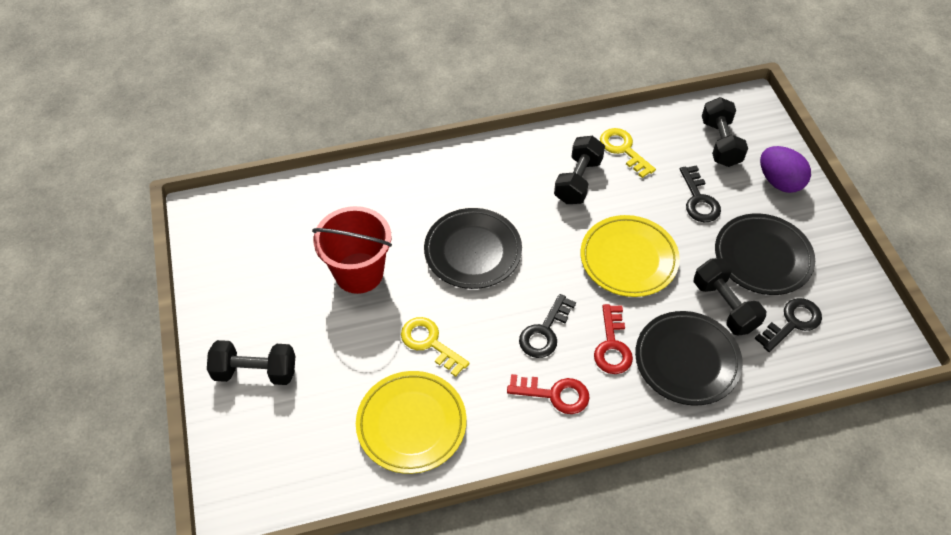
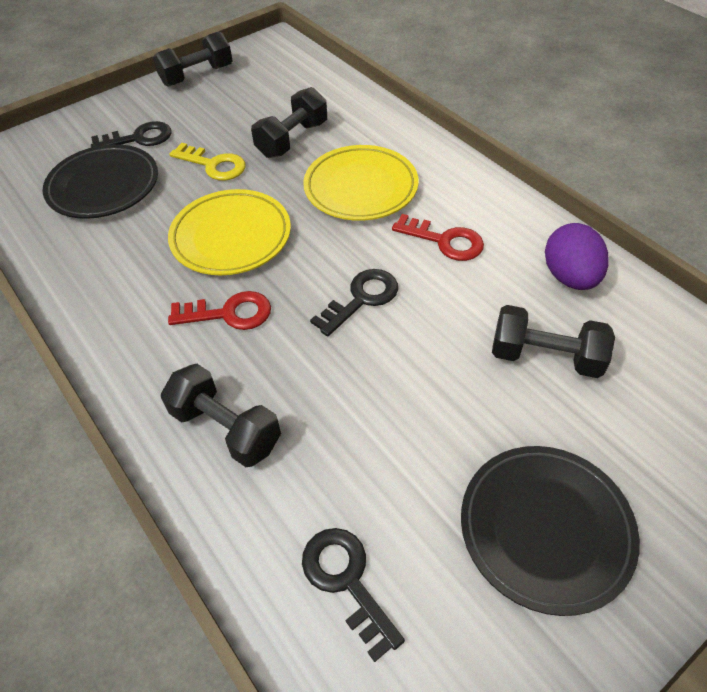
black plate: 3 -> 2
red bucket: 1 -> 0
yellow key: 2 -> 1

